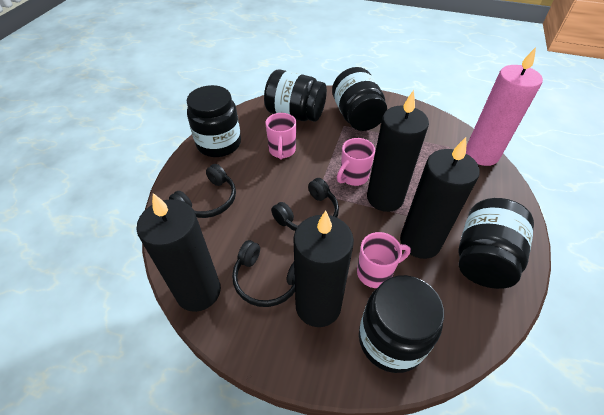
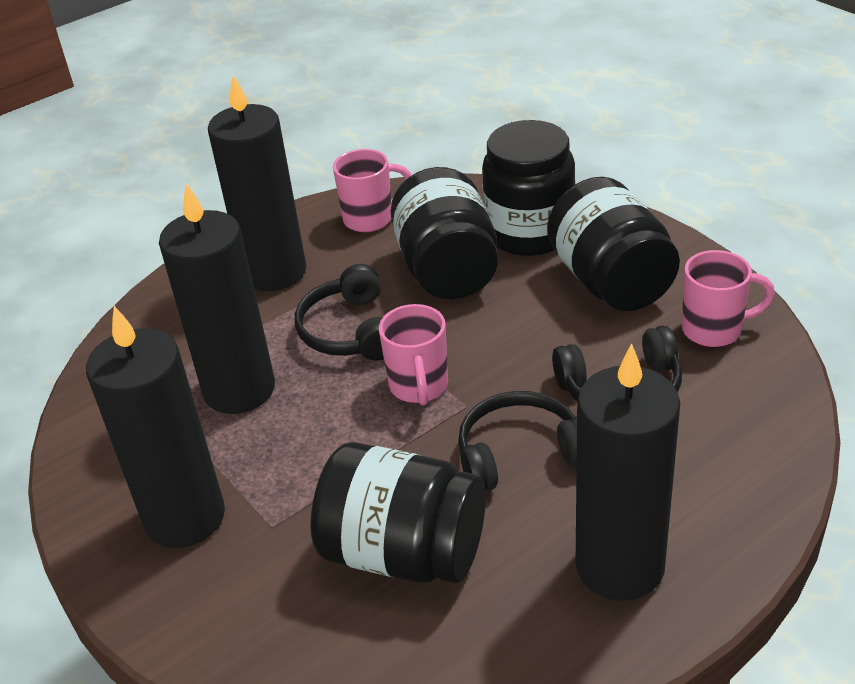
black jar: 5 -> 4
pink candle: 1 -> 0

